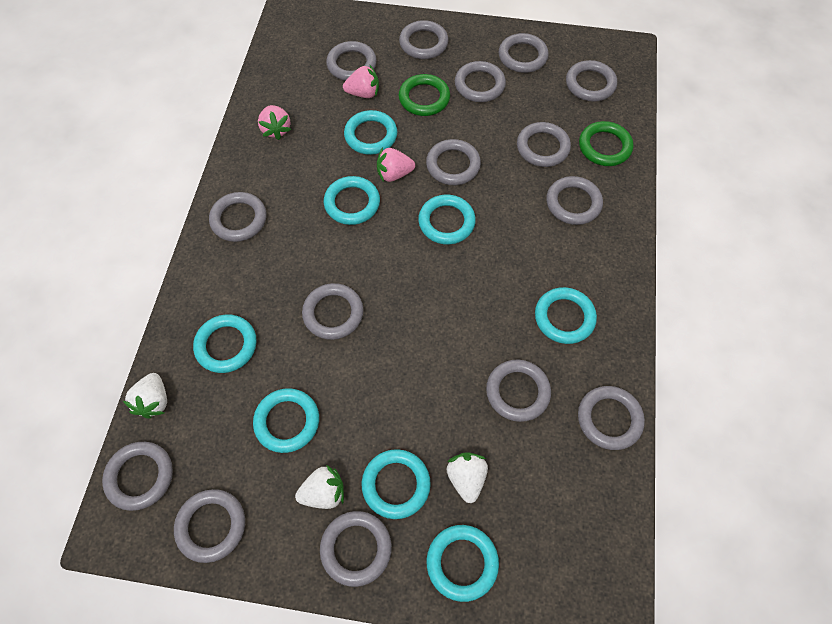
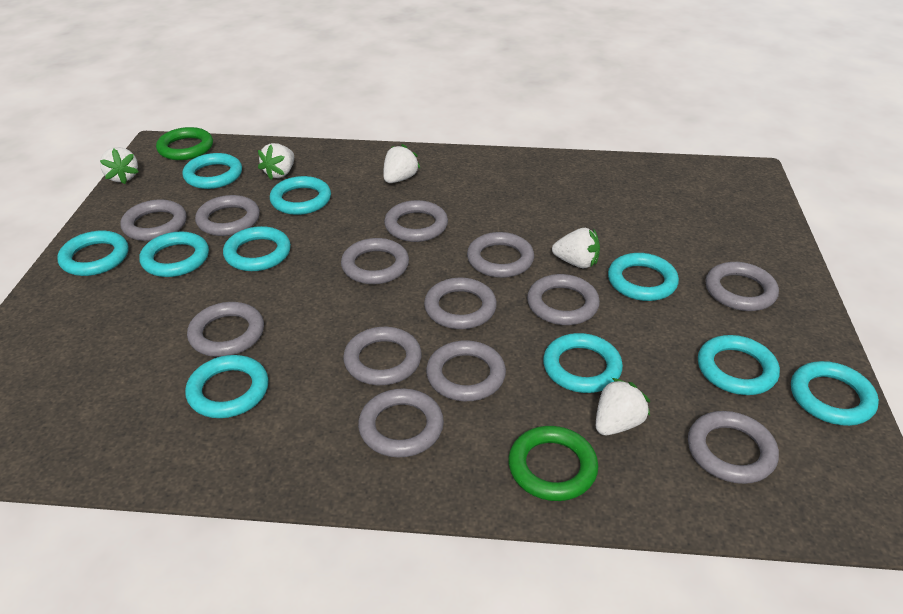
grey ring: 15 -> 13
pink strawberry: 3 -> 0
turquoise ring: 8 -> 10
white strawberry: 3 -> 5

